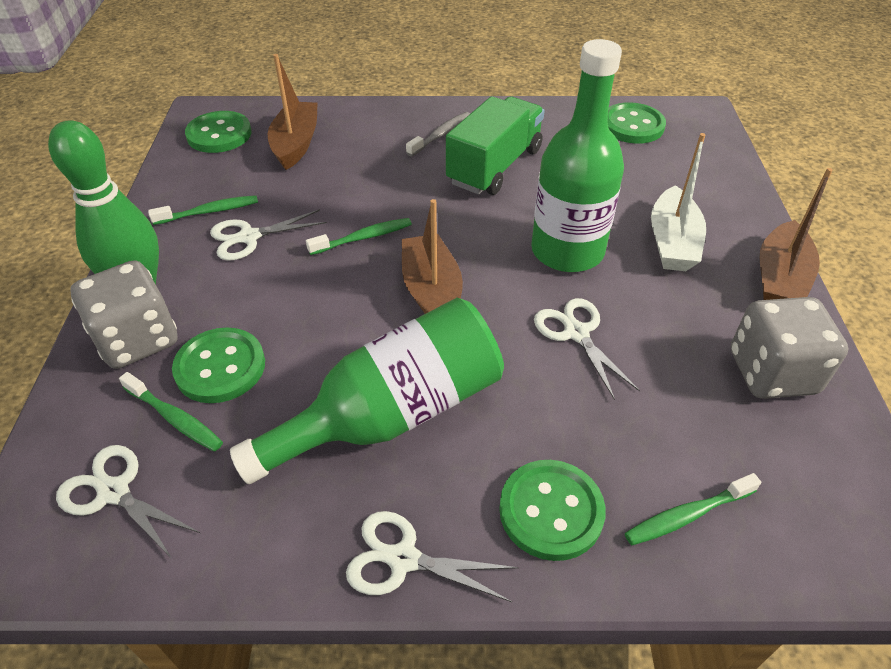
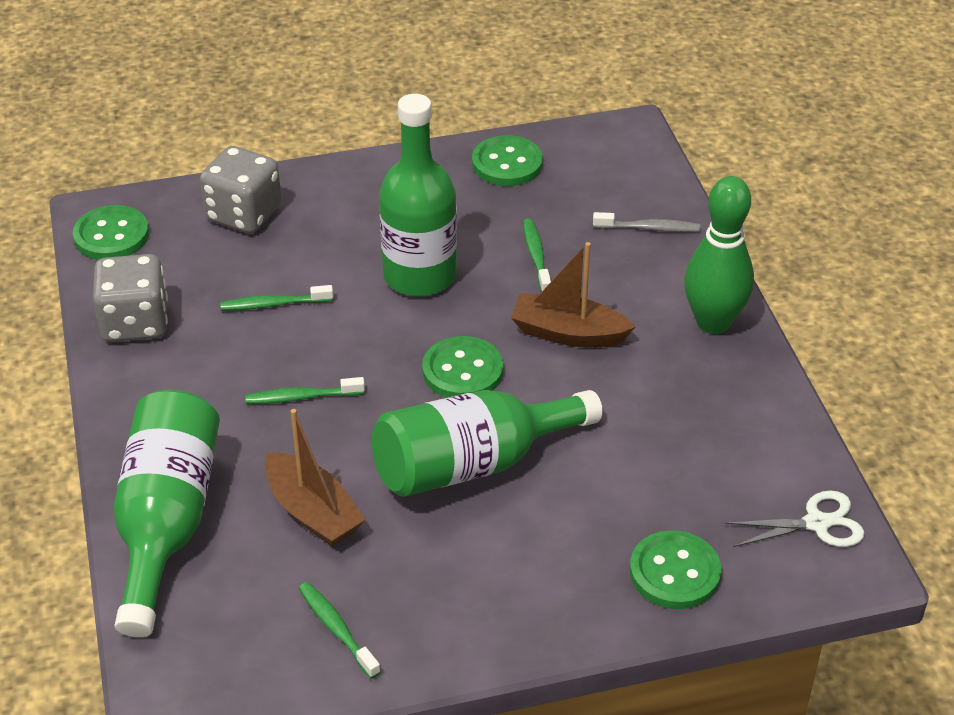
brown boat: 3 -> 2
green bottle: 2 -> 3
green truck: 1 -> 0
white boat: 1 -> 0
white scissors: 4 -> 1

